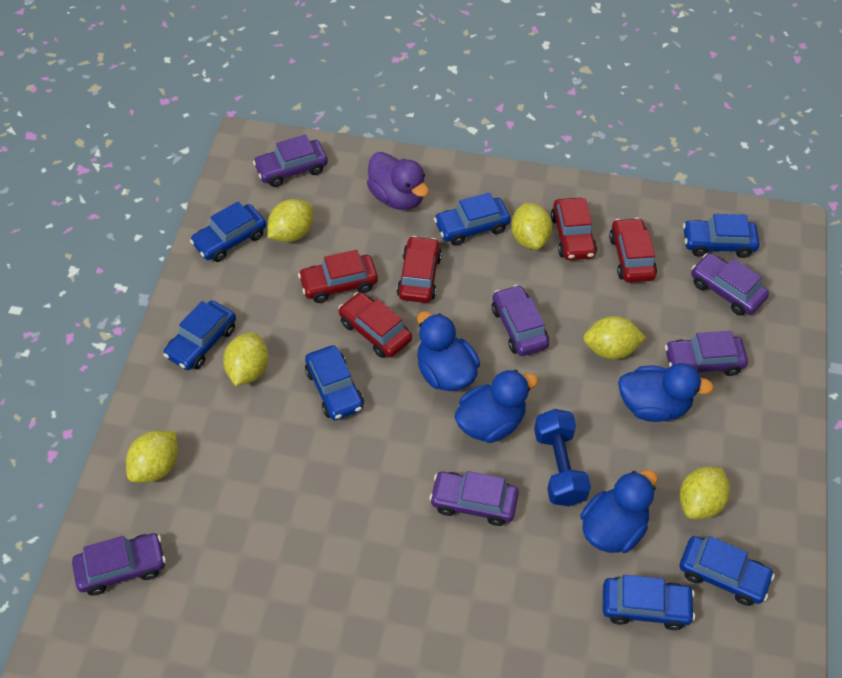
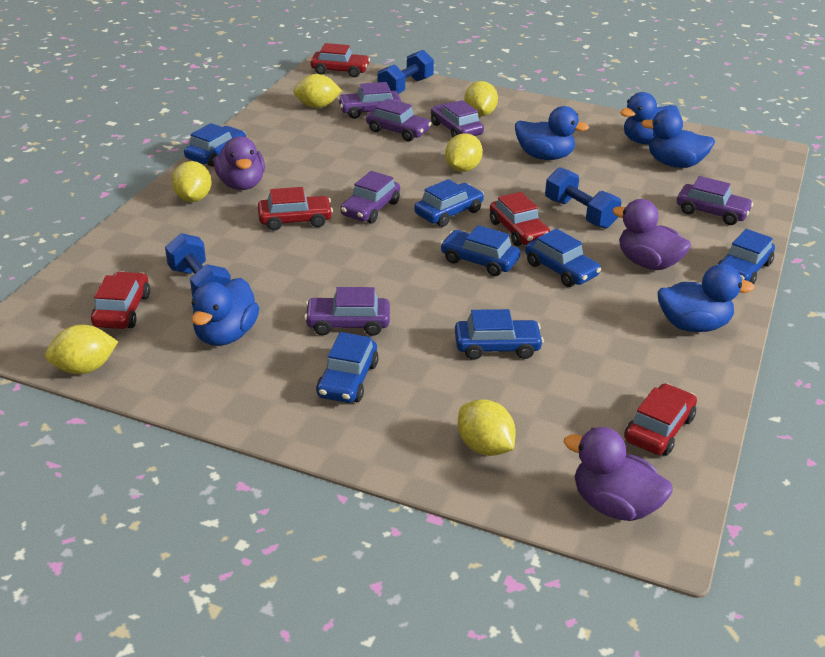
blue duck: 4 -> 5
blue dumbbell: 1 -> 3
purple duck: 1 -> 3

